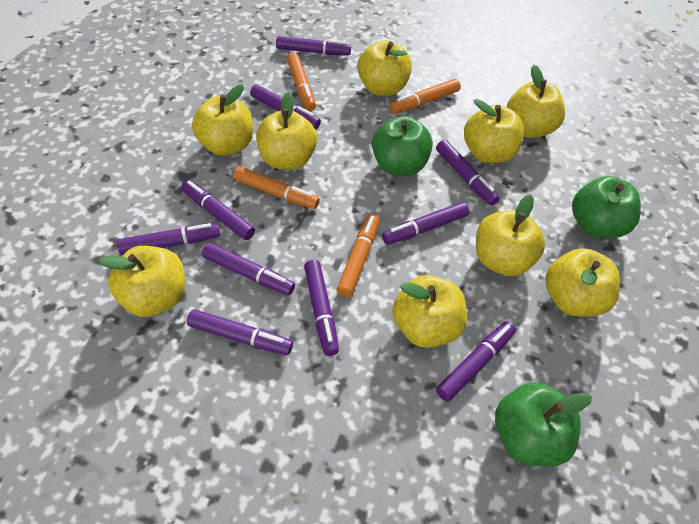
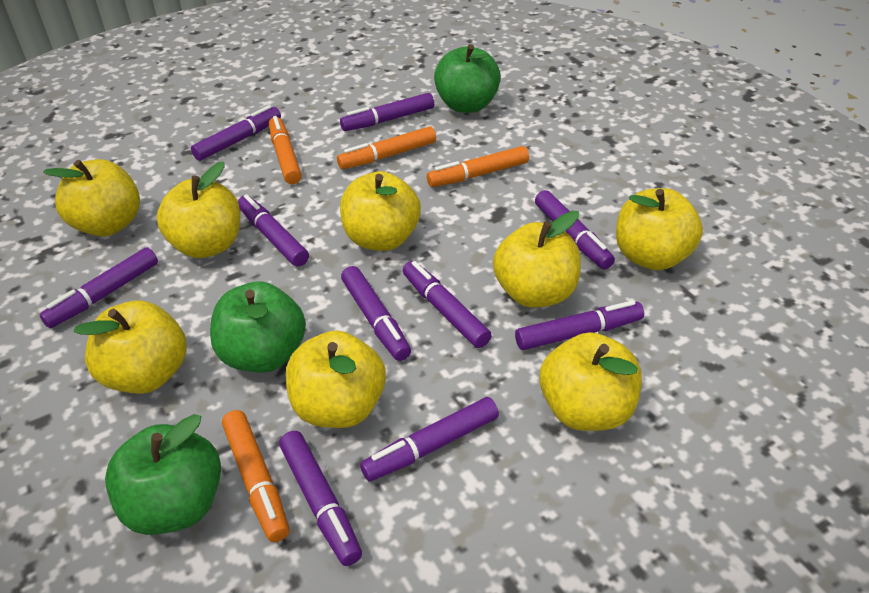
yellow apple: 9 -> 8

